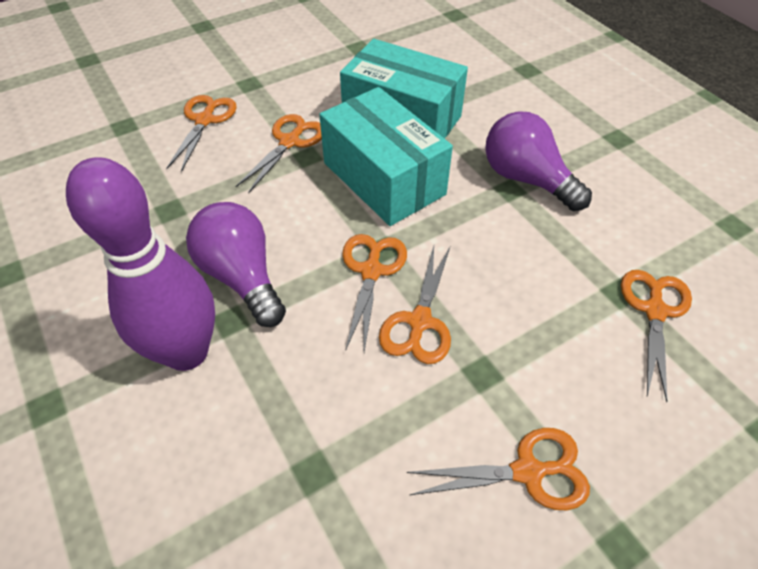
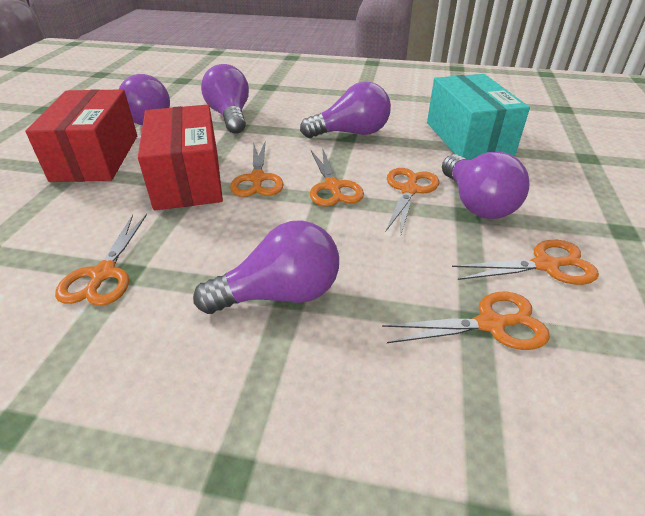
purple bowling pin: 1 -> 0
purple light bulb: 2 -> 5
red box: 0 -> 2
turquoise box: 2 -> 1

